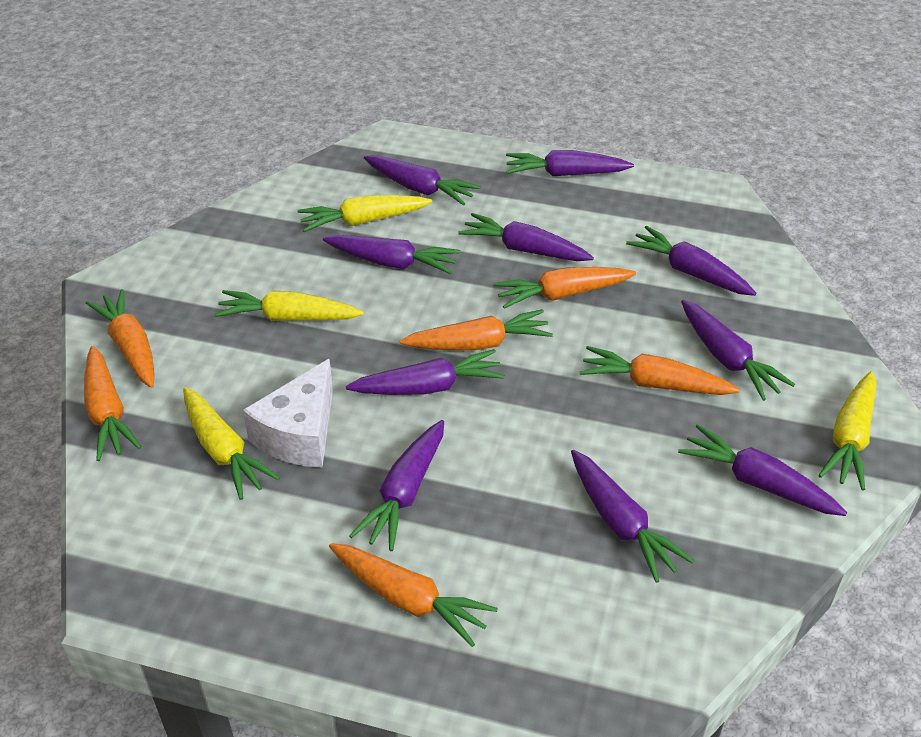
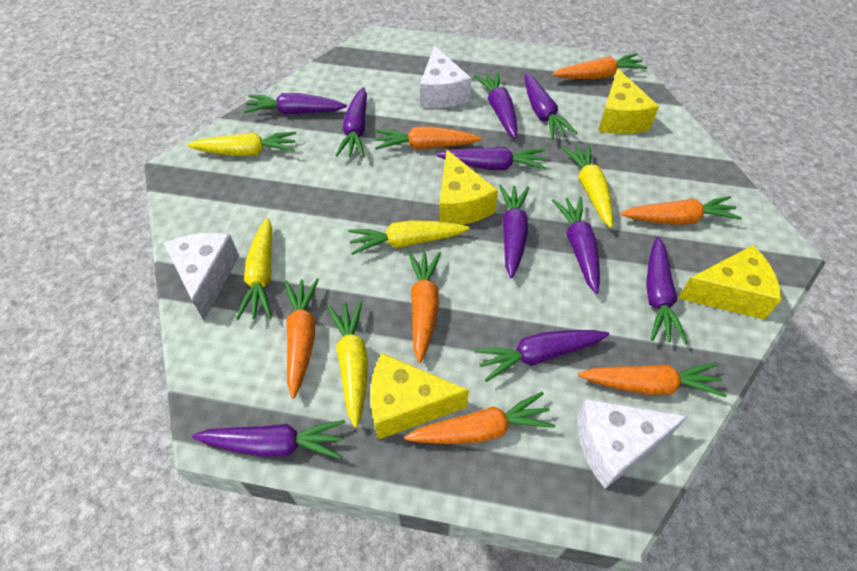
orange carrot: 6 -> 7
white cheese: 1 -> 3
yellow carrot: 4 -> 5
yellow cheese: 0 -> 4

